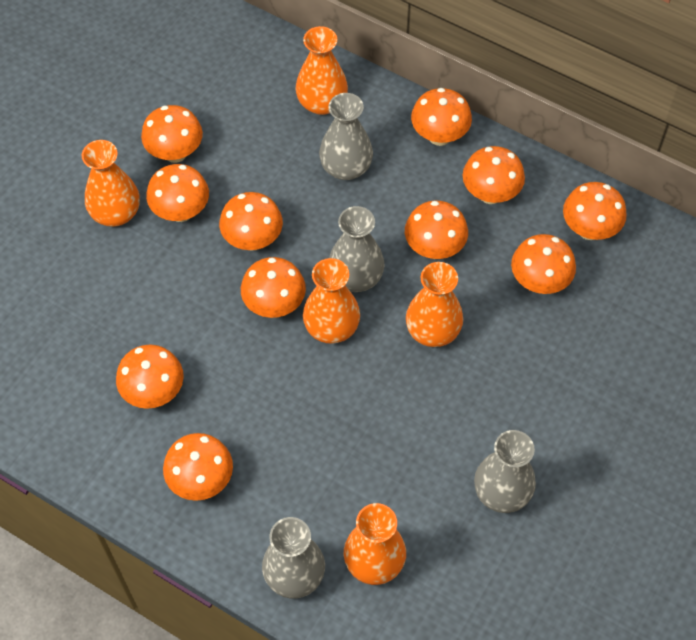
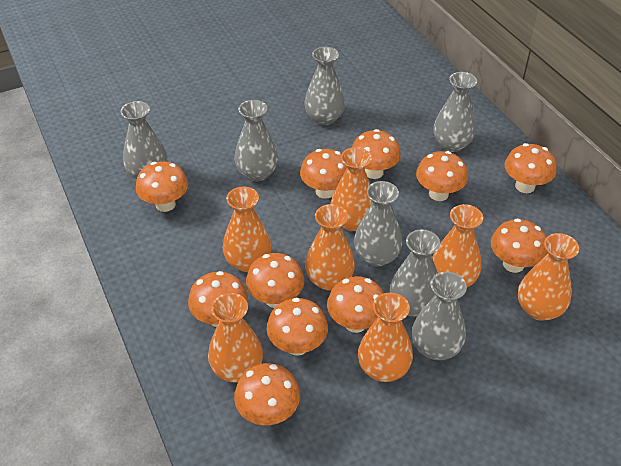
grey vase: 4 -> 7
orange vase: 5 -> 7

